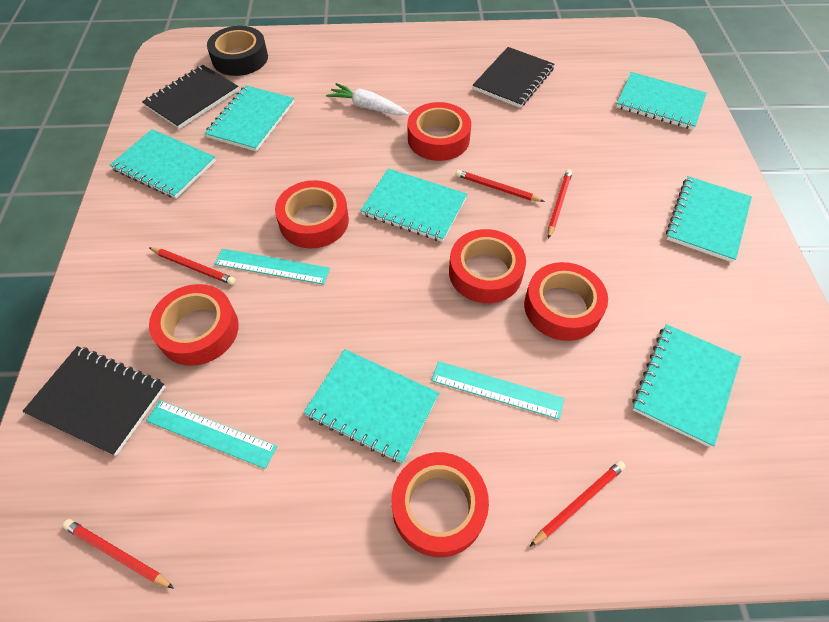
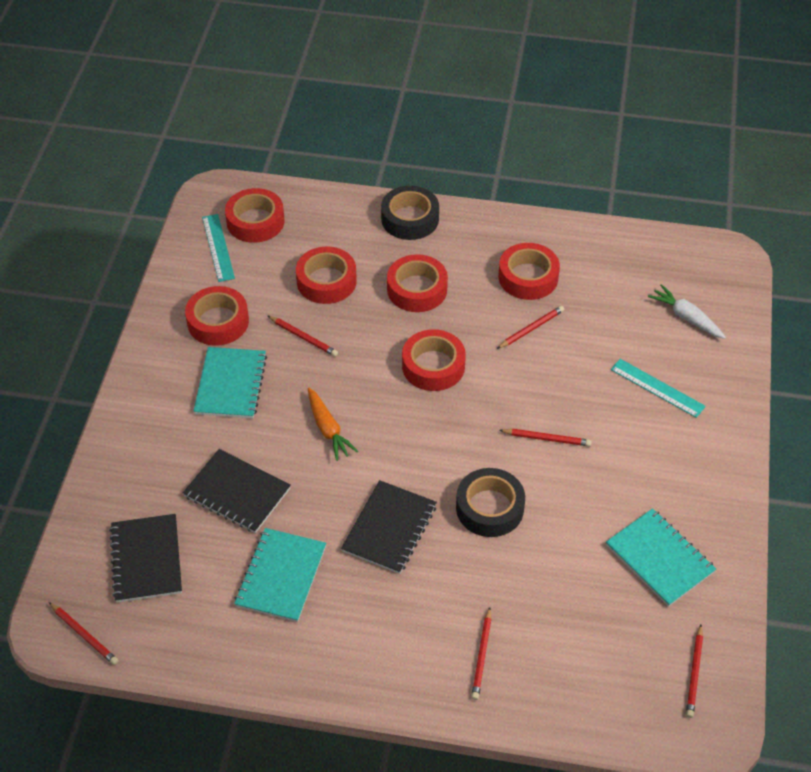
black tape: 1 -> 2
orange carrot: 0 -> 1
red pencil: 5 -> 6
turquoise notebook: 7 -> 3
turquoise ruler: 3 -> 2

